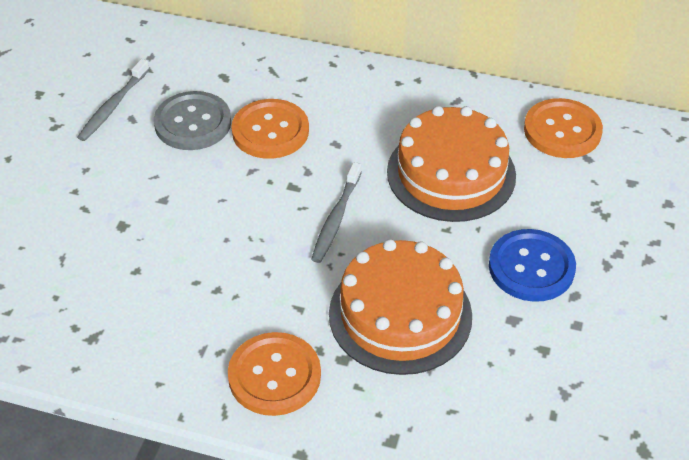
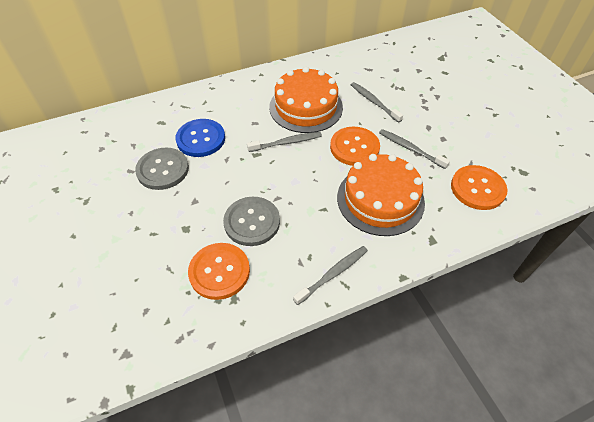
grey button: 1 -> 2
grey toothbrush: 2 -> 4

